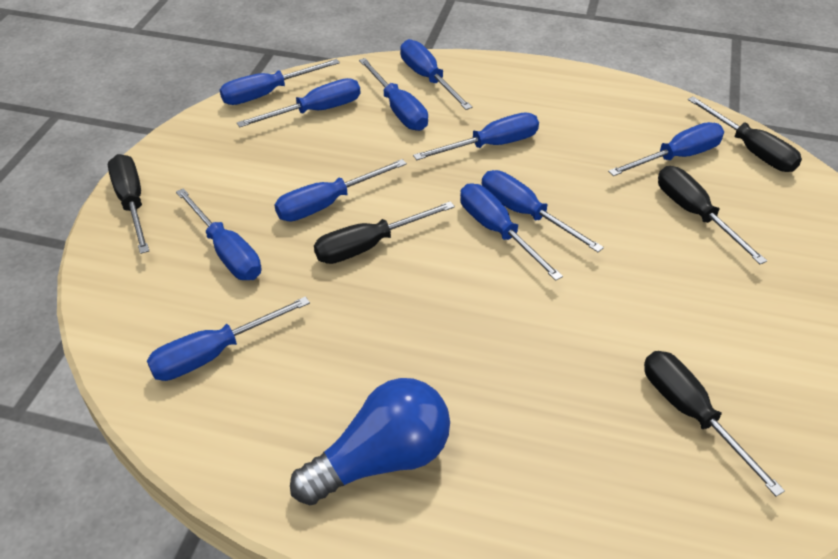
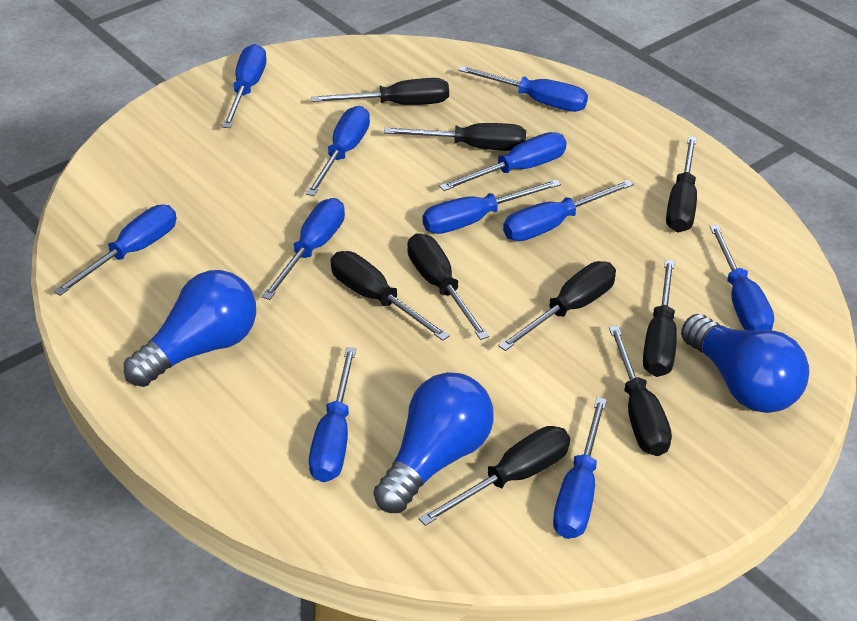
black screwdriver: 5 -> 9
blue light bulb: 1 -> 3

